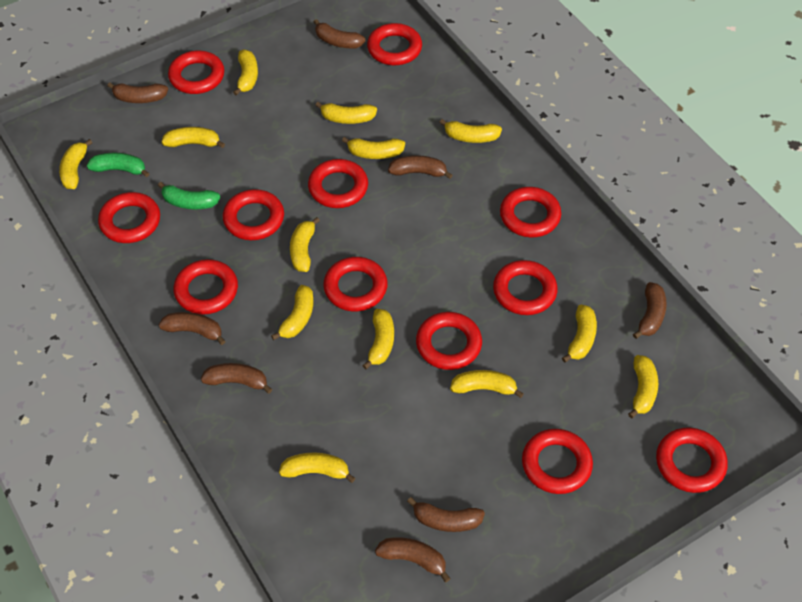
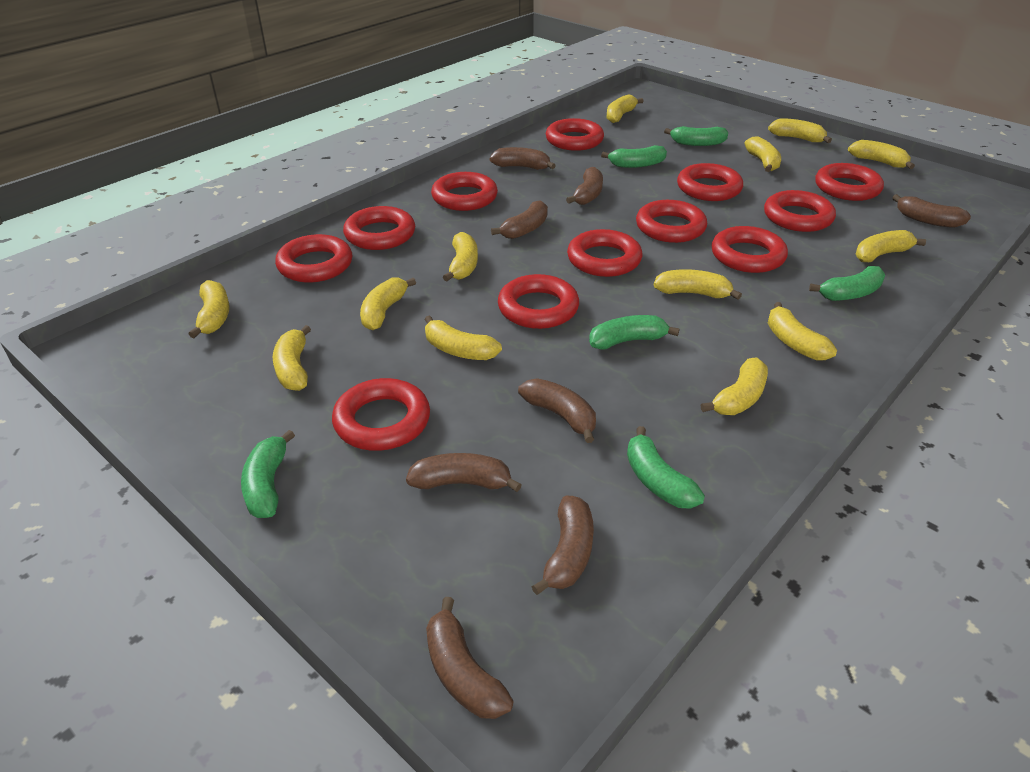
green banana: 2 -> 6

